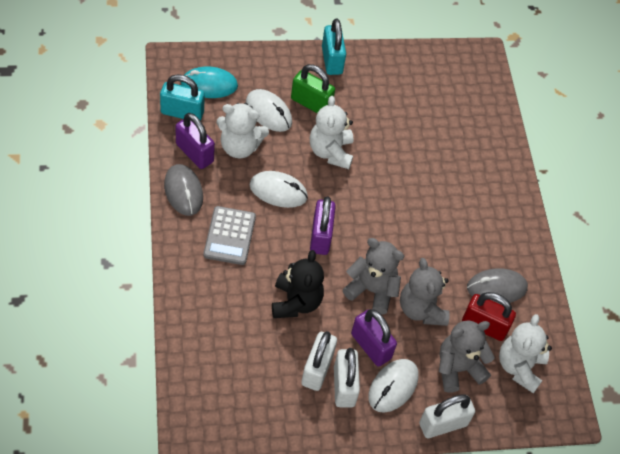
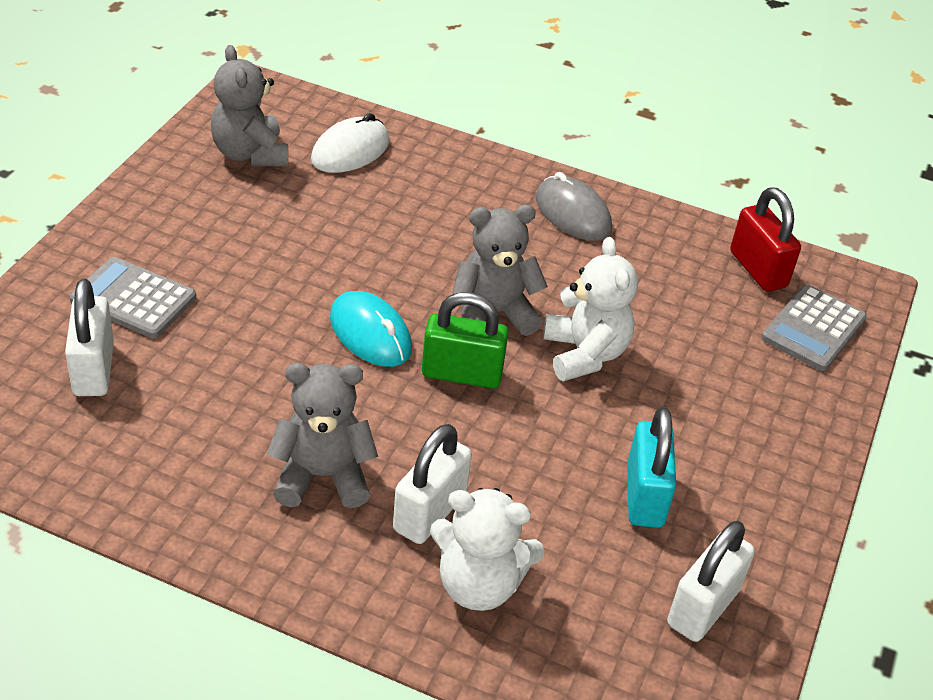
black teddy bear: 1 -> 0
grey calculator: 1 -> 2
grey mouse: 2 -> 1
purple padlock: 3 -> 0
turquoise padlock: 2 -> 1
white mouse: 3 -> 1
white teddy bear: 3 -> 2

